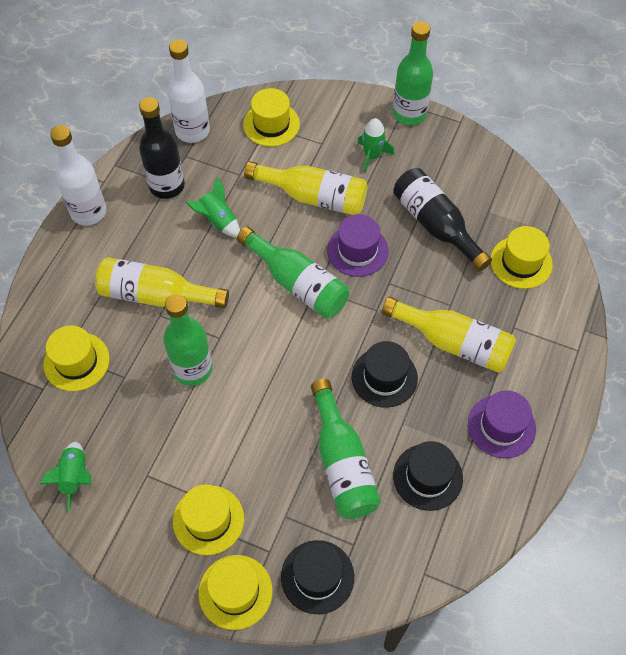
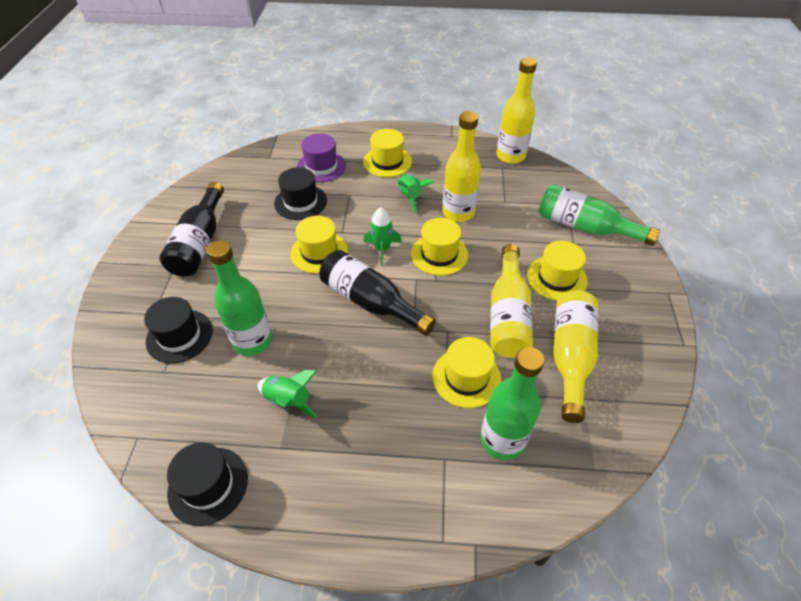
green bottle: 4 -> 3
purple hat: 2 -> 1
white bottle: 2 -> 0
yellow bottle: 3 -> 4

